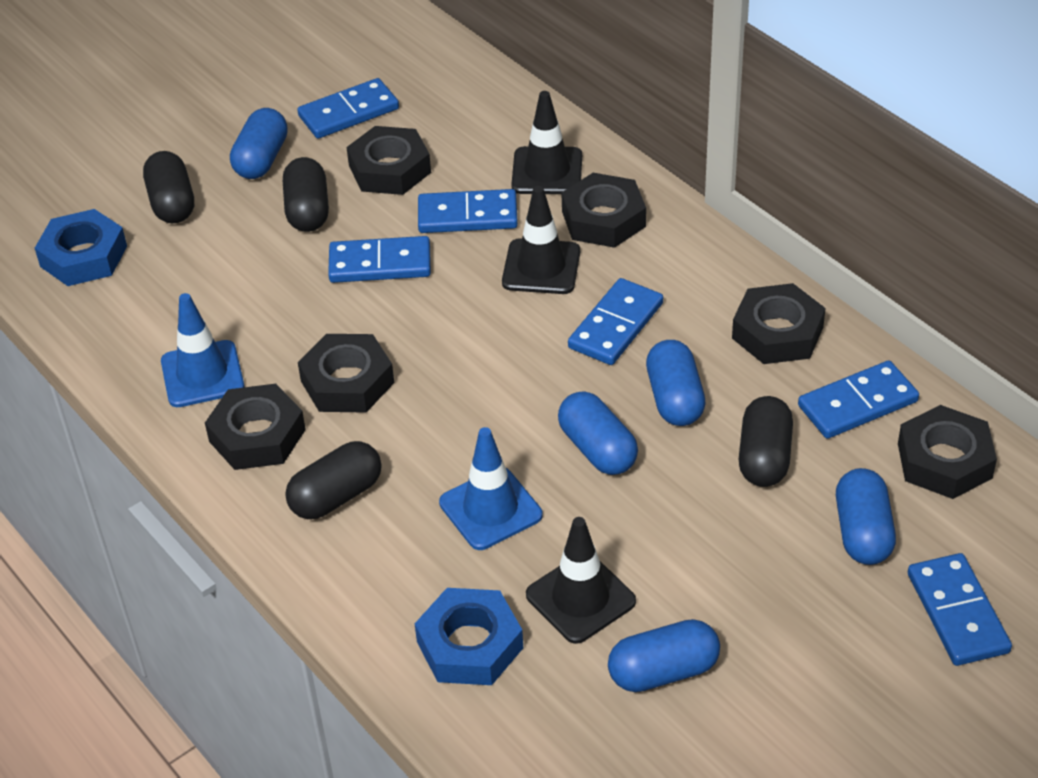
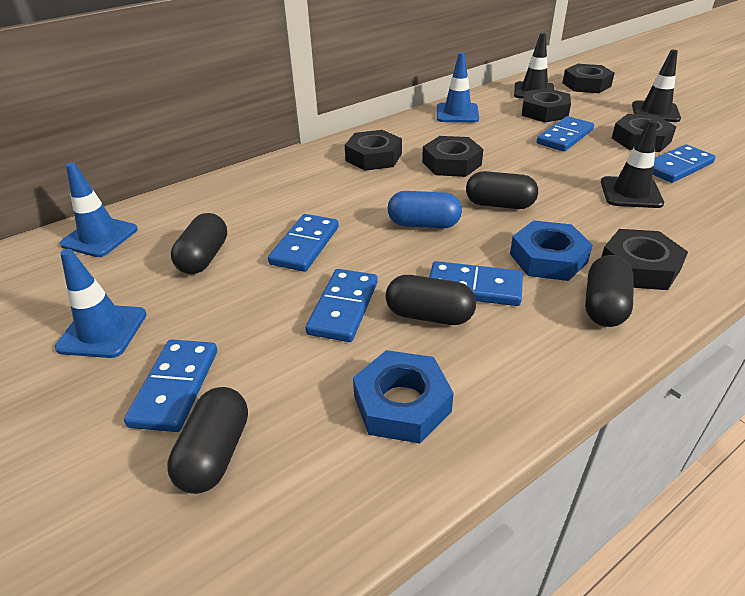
black capsule: 4 -> 5
blue capsule: 5 -> 1
blue traffic cone: 2 -> 3

